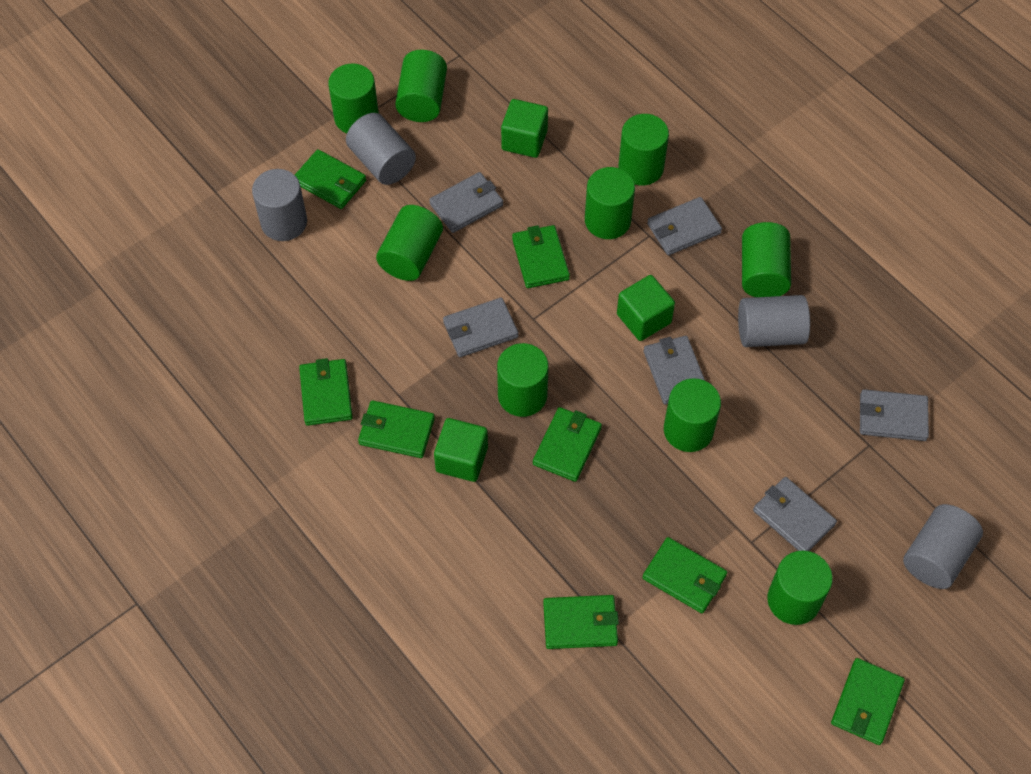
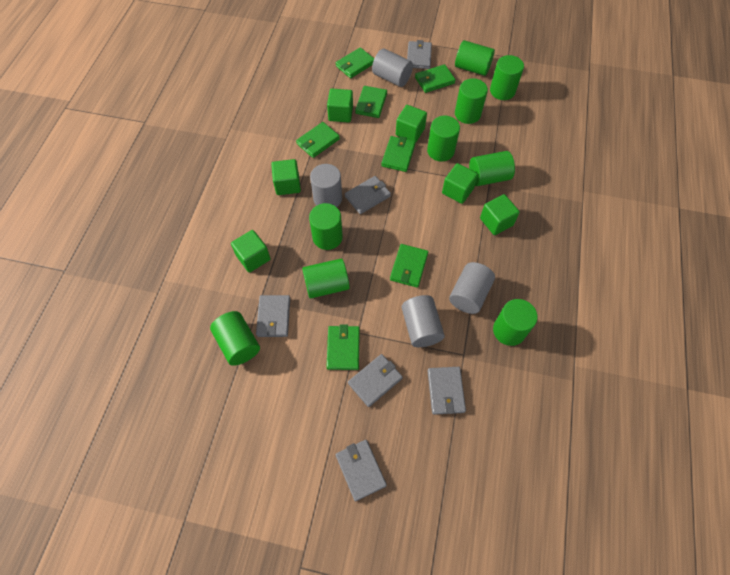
green cube: 3 -> 6
green wallet: 8 -> 7

